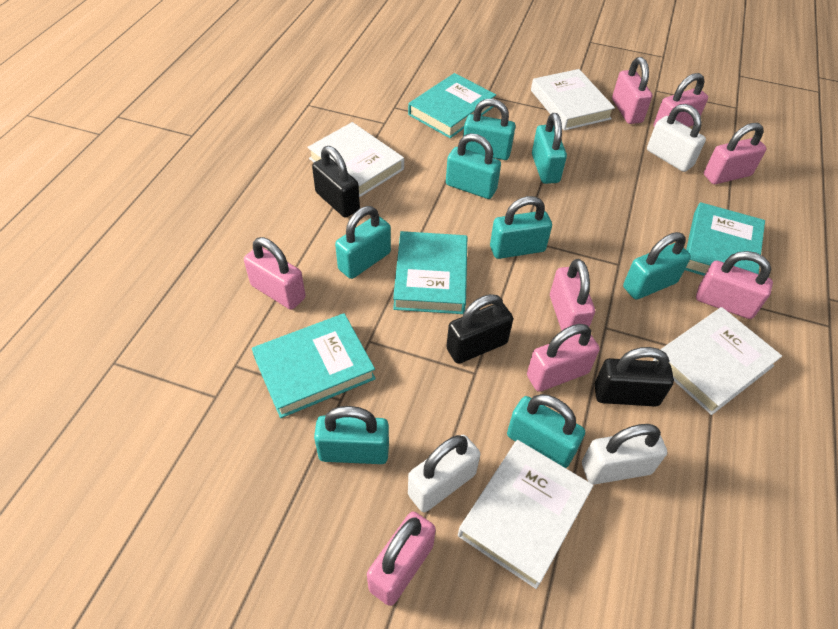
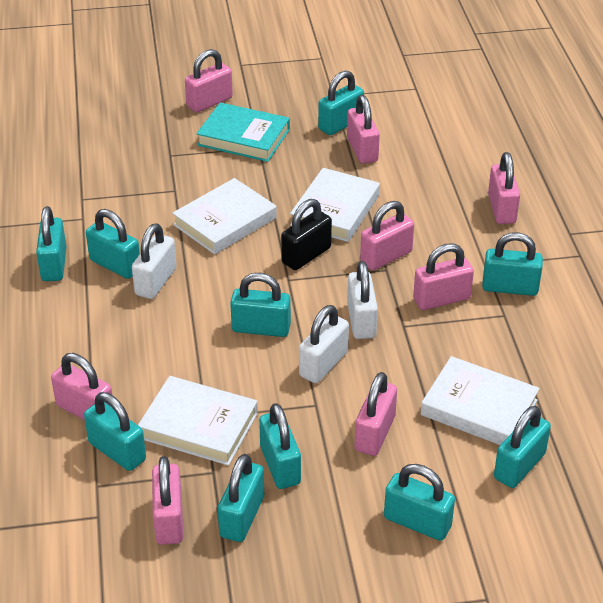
black padlock: 3 -> 1
turquoise book: 4 -> 1
turquoise padlock: 8 -> 10

